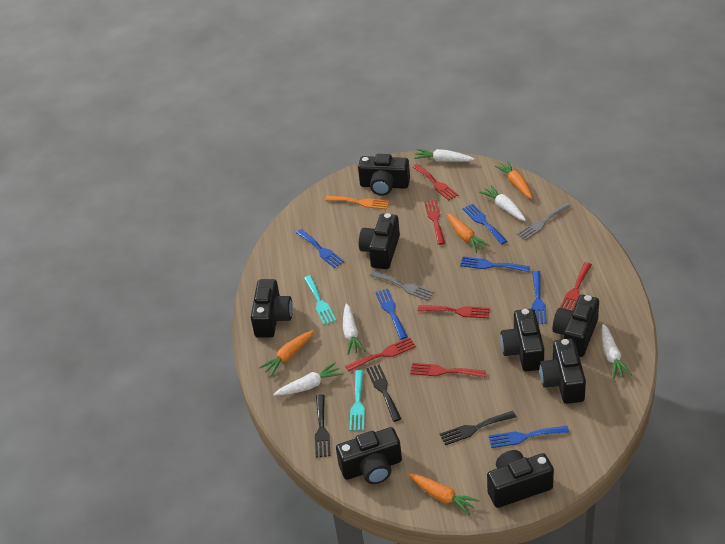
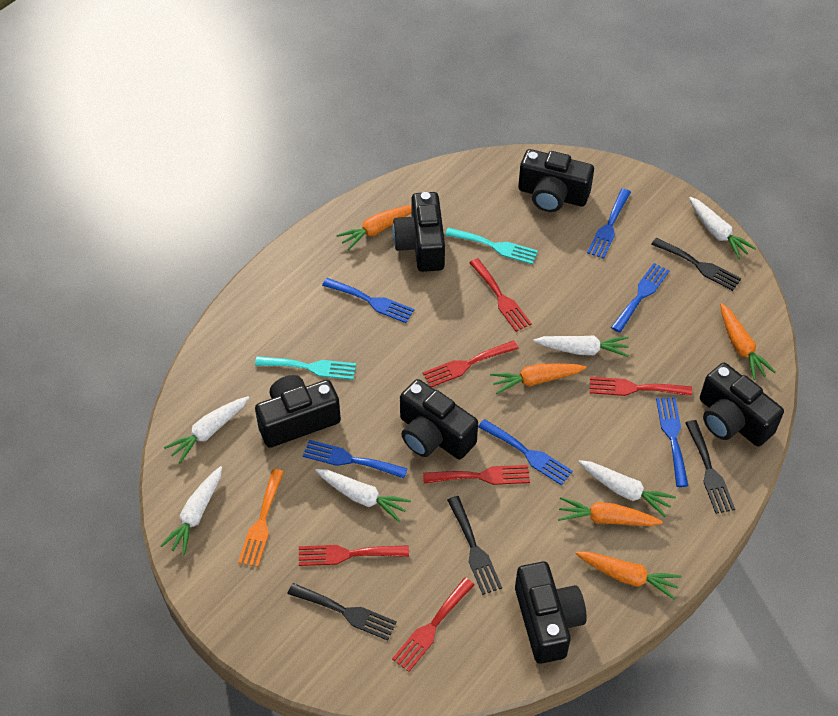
black camera: 8 -> 6
black fork: 3 -> 4
grey fork: 2 -> 0
orange carrot: 4 -> 5
white carrot: 5 -> 6

